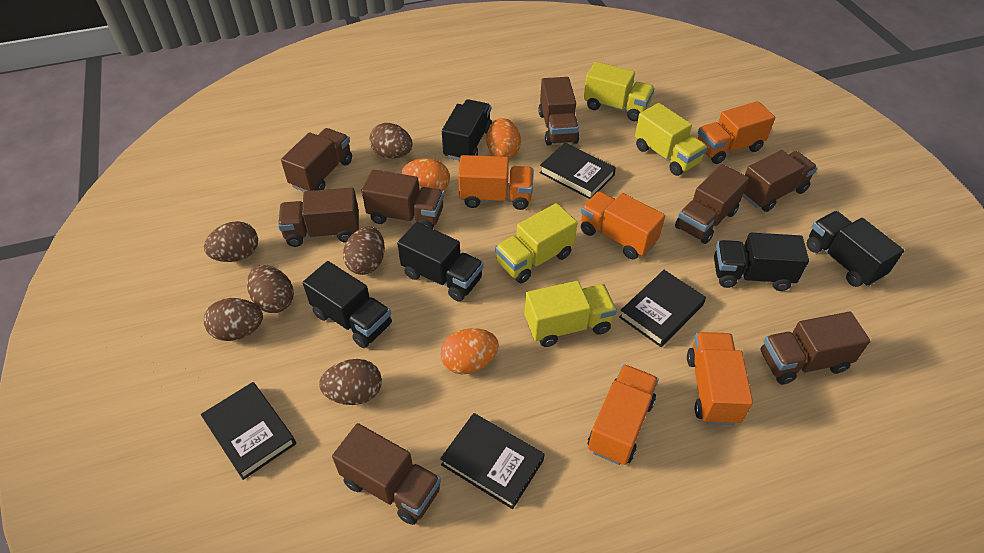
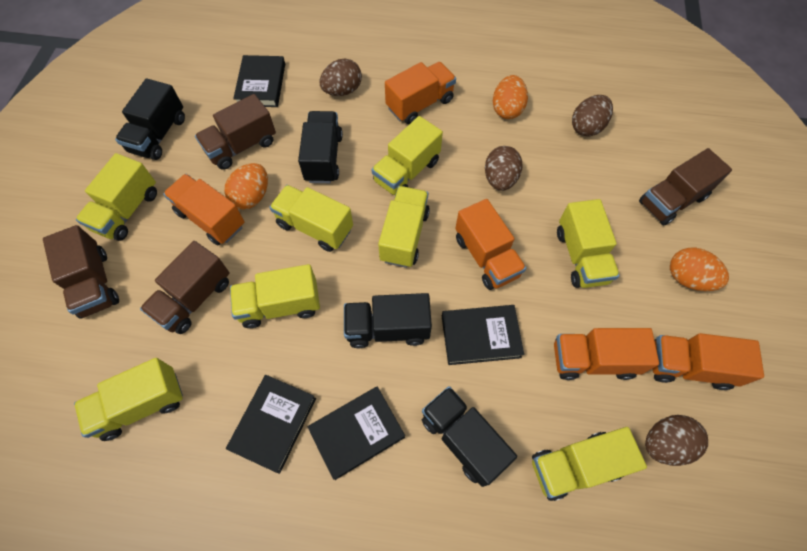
black truck: 5 -> 4
brown egg: 6 -> 4
brown truck: 8 -> 4
yellow truck: 4 -> 8

